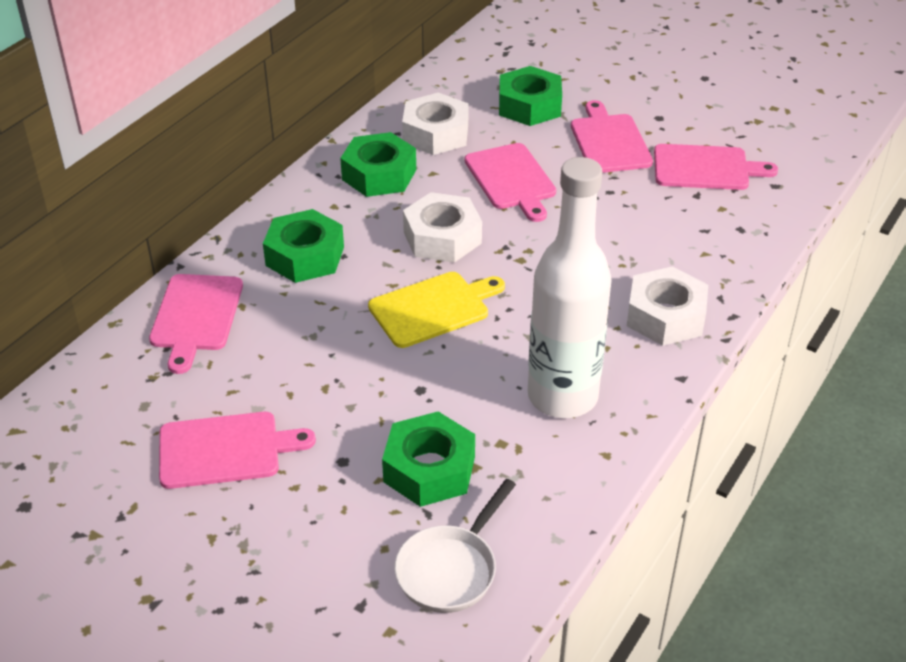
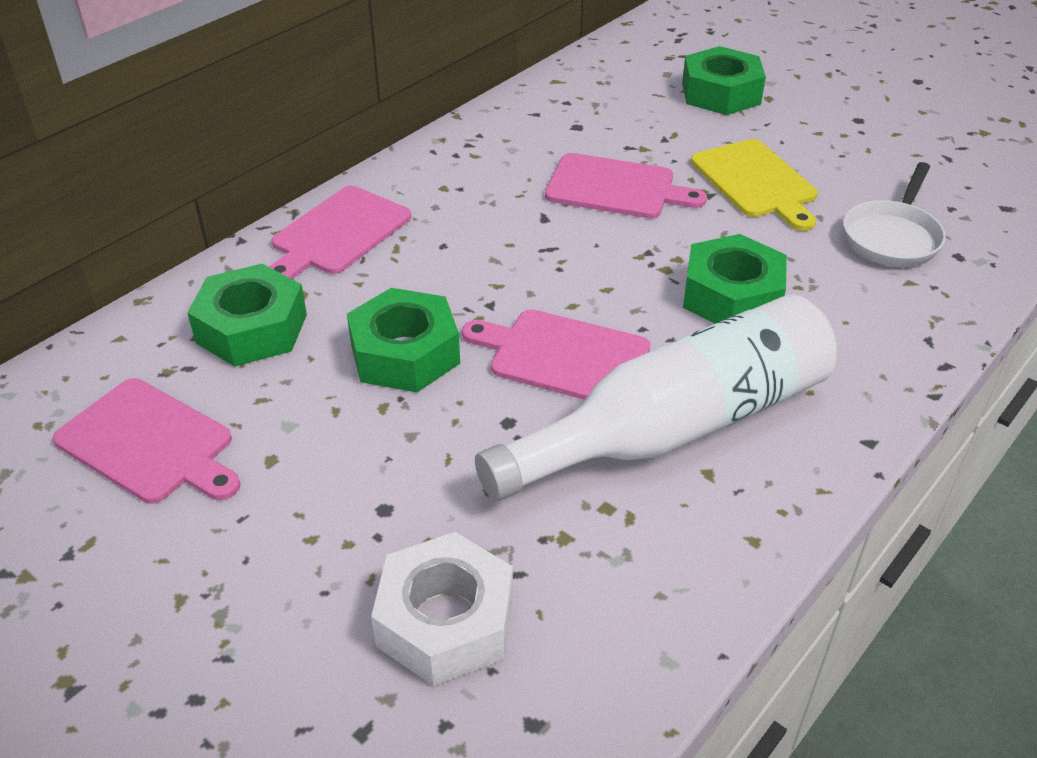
pink cutting board: 5 -> 4
white nut: 3 -> 1

